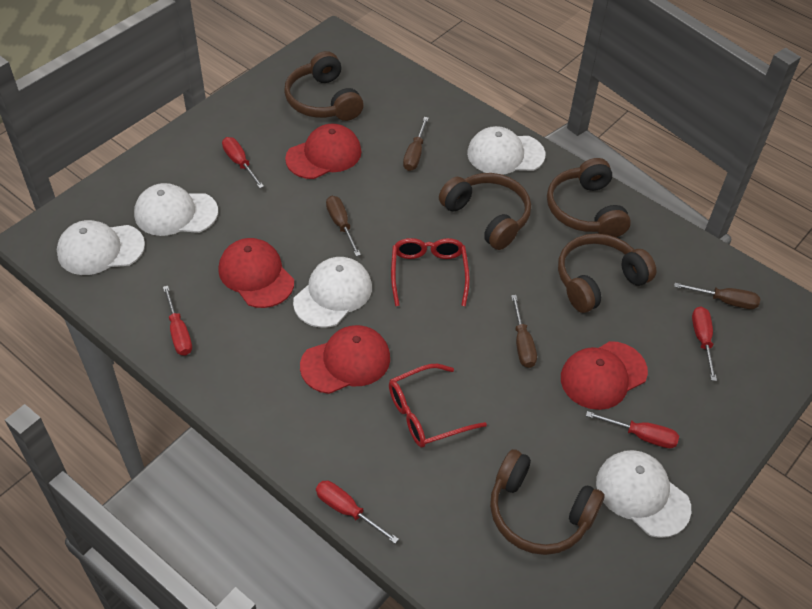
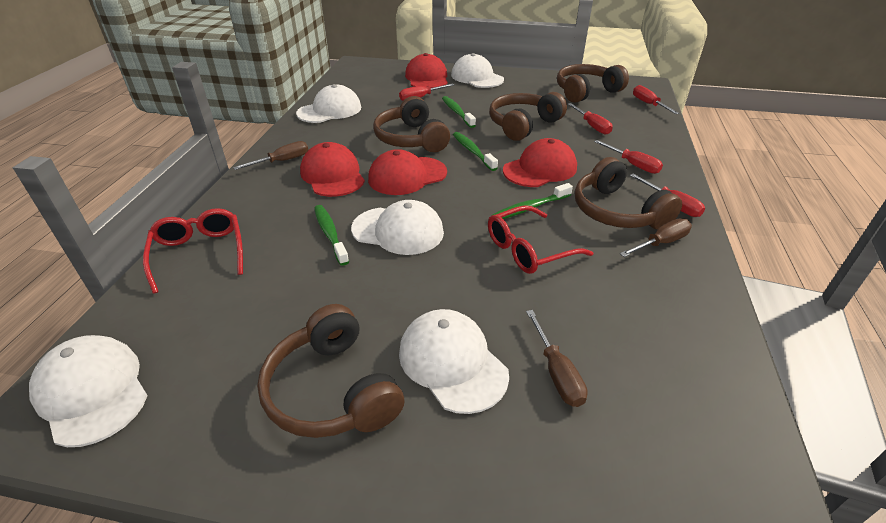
brown screwdriver: 4 -> 3
green toothbrush: 0 -> 4

